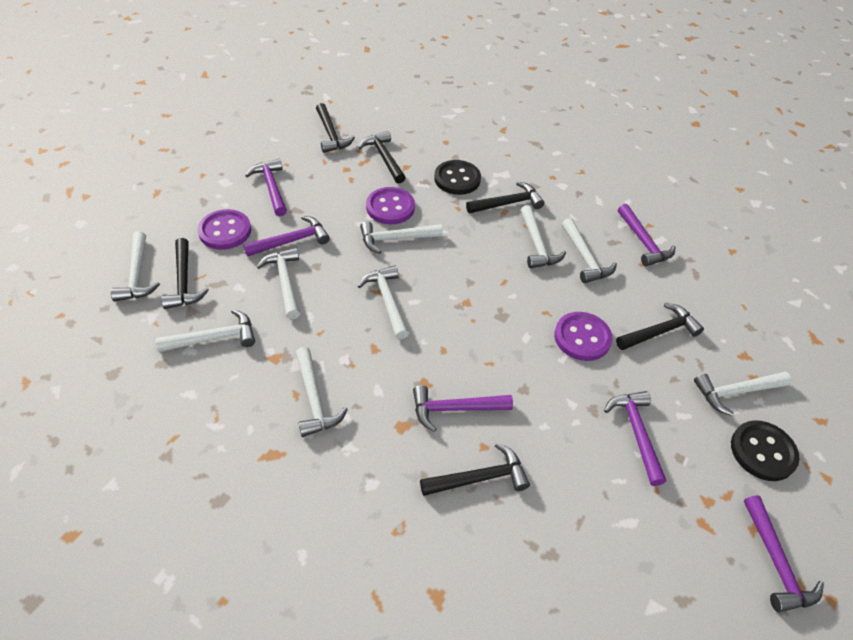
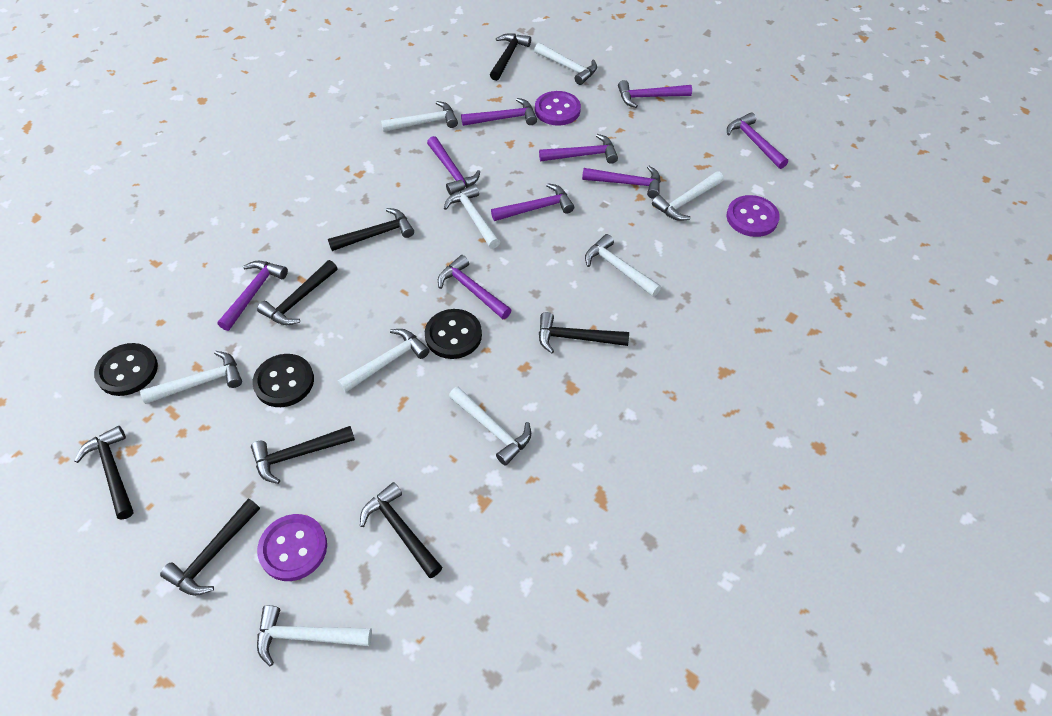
black button: 2 -> 3
black hammer: 6 -> 8
purple hammer: 6 -> 9

